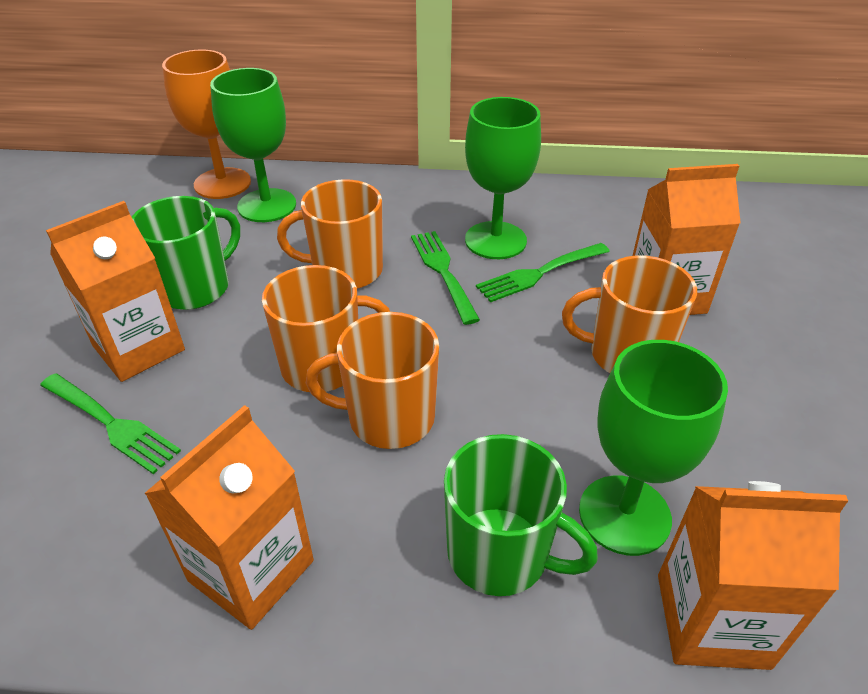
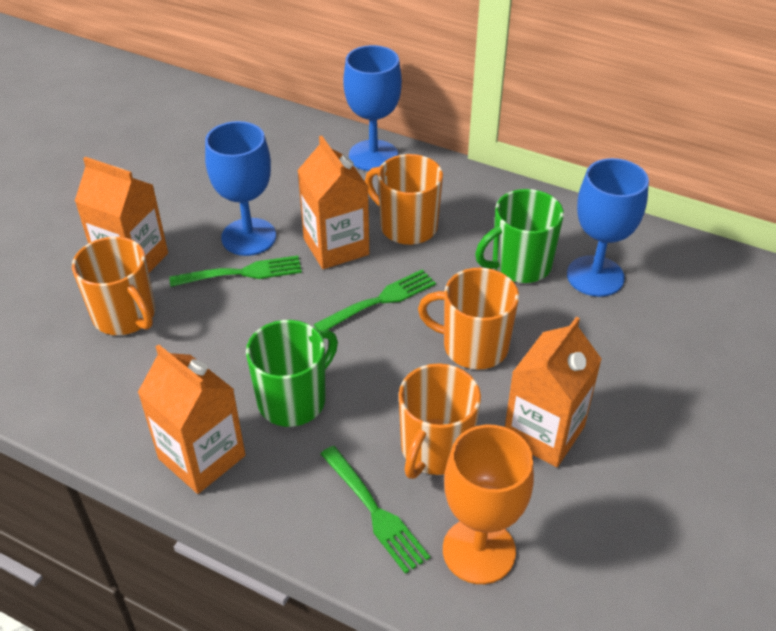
blue goblet: 0 -> 3
green goblet: 3 -> 0

